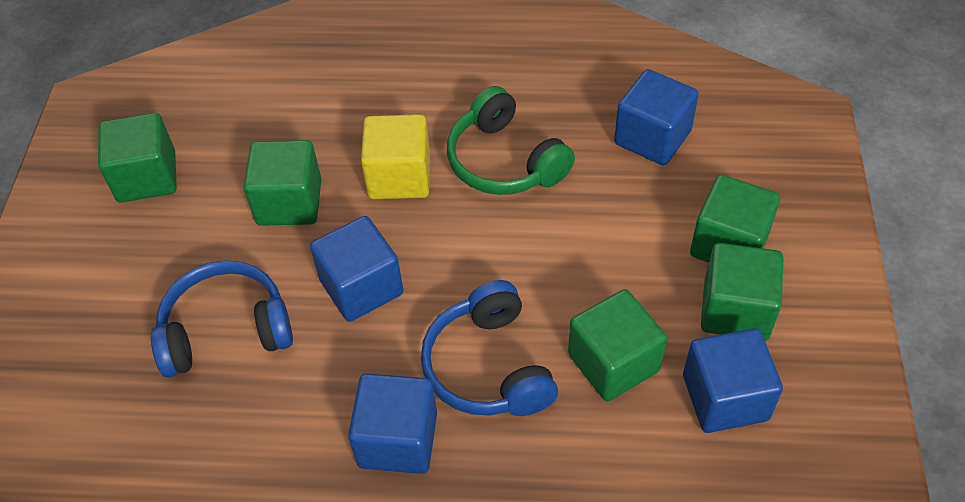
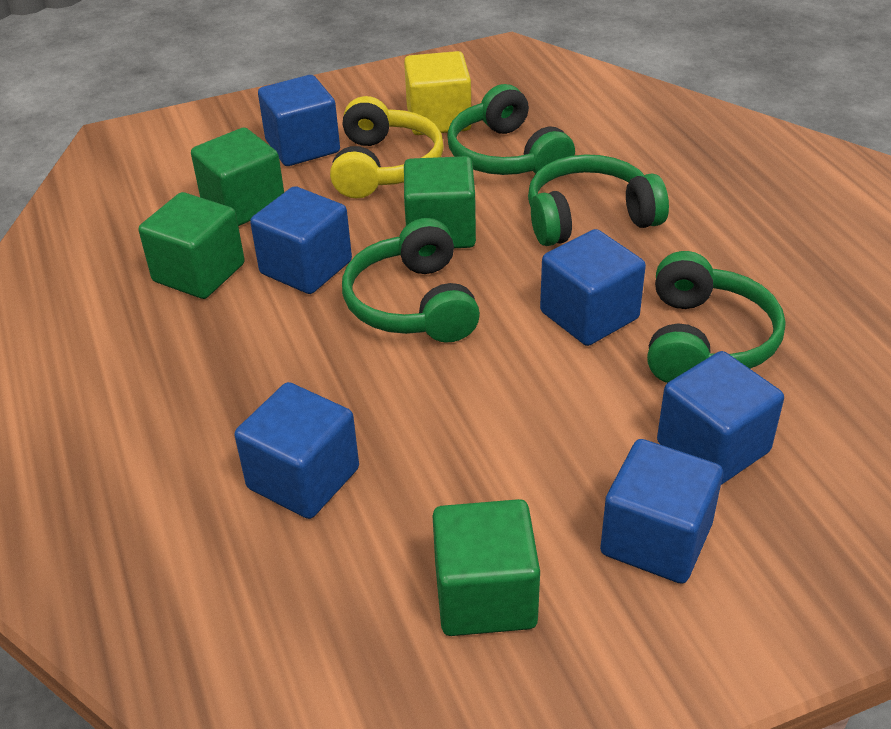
blue cube: 4 -> 6
blue headphones: 2 -> 0
green cube: 5 -> 4
green headphones: 1 -> 4
yellow headphones: 0 -> 1

